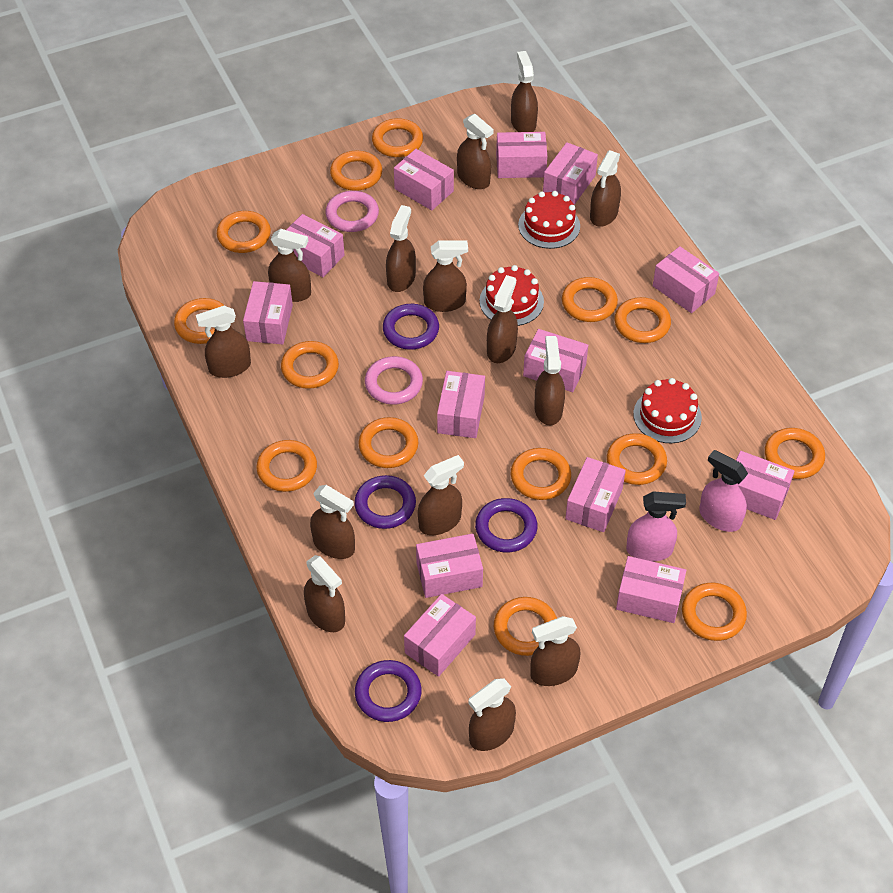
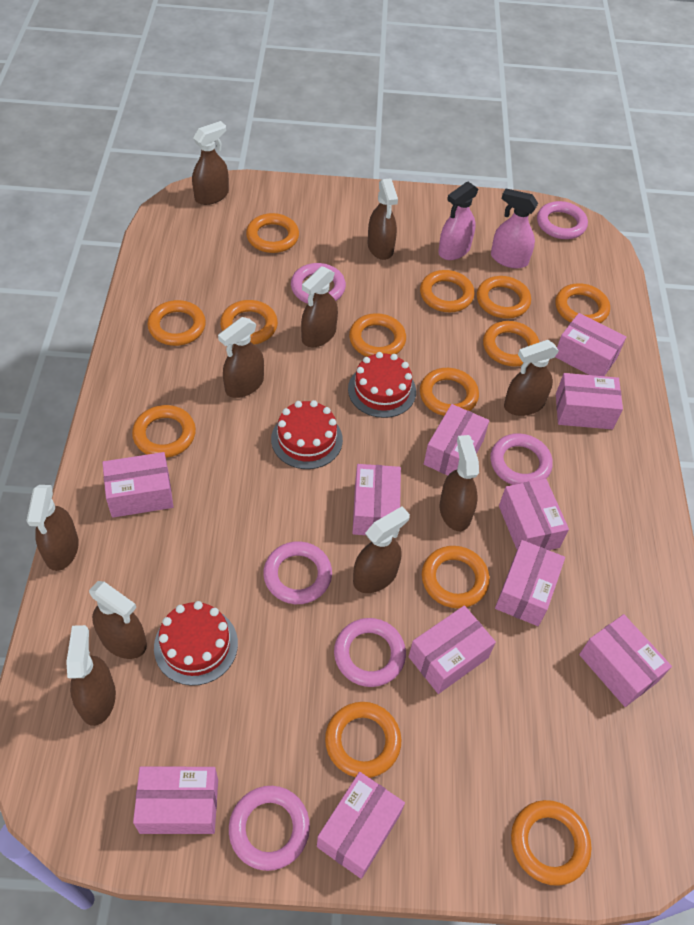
brown spray bottle: 14 -> 10
orange ring: 14 -> 13
pink box: 13 -> 11
pink ring: 2 -> 6
purple ring: 4 -> 0

